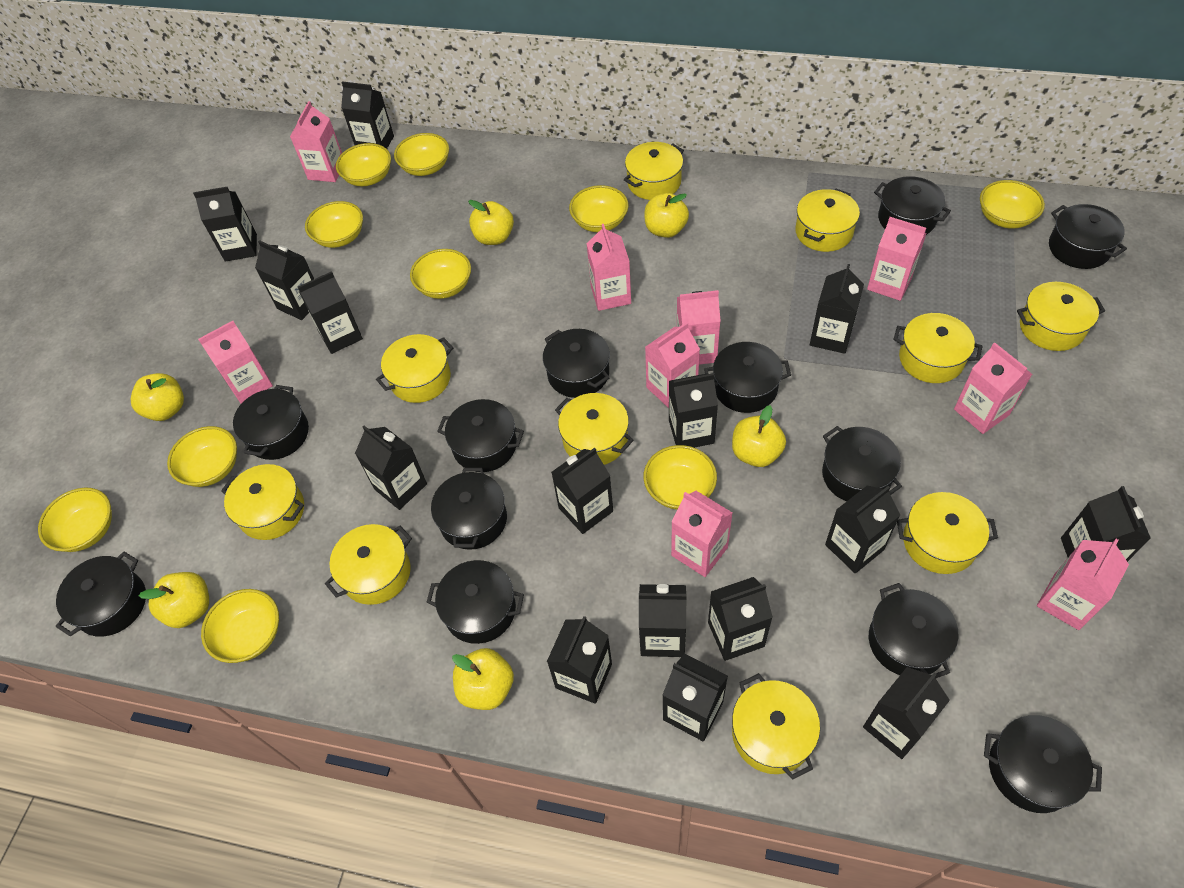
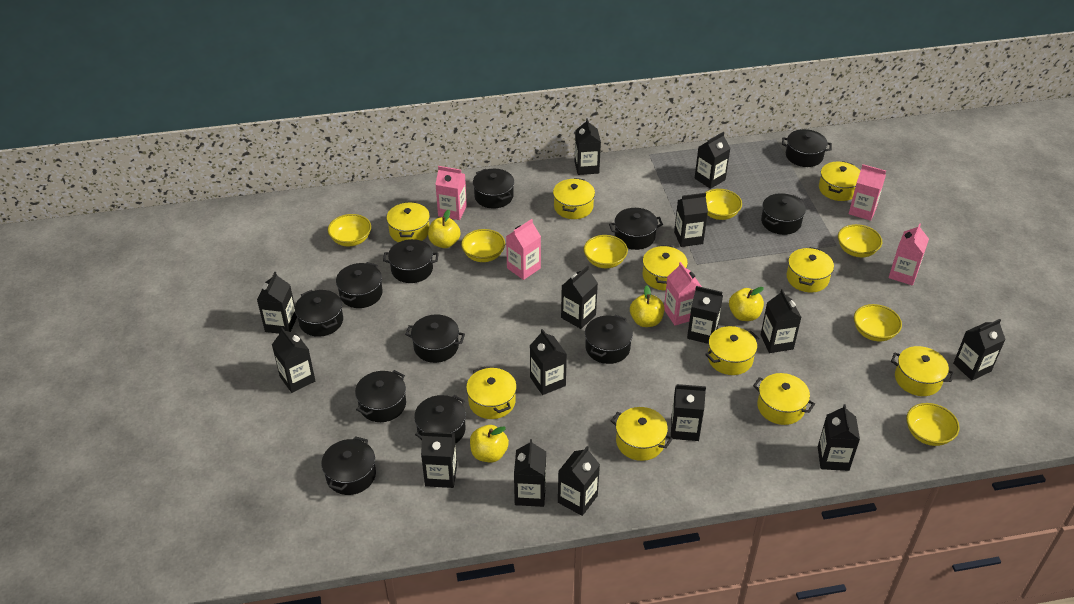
pink carton: 9 -> 5
yellow apple: 6 -> 4
yellow bowl: 10 -> 7

